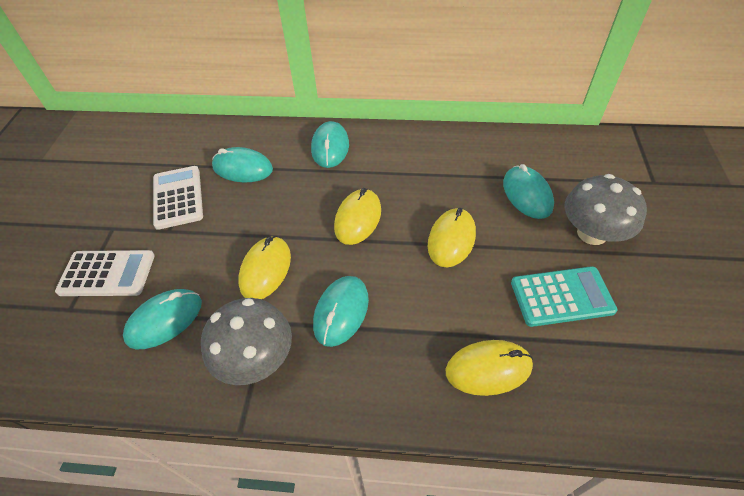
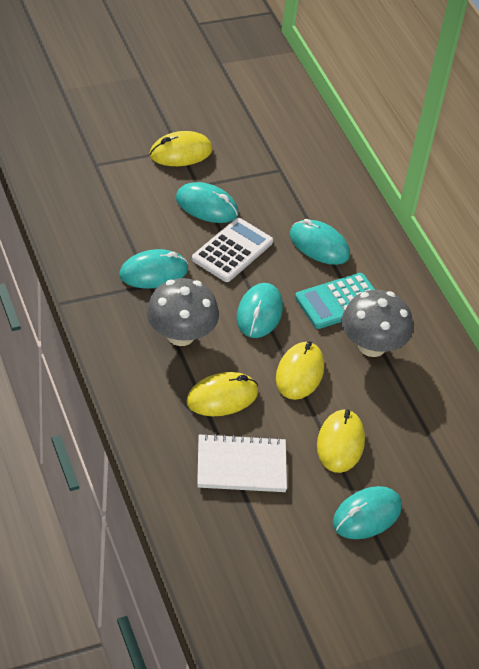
white calculator: 2 -> 1
white notebook: 0 -> 1

